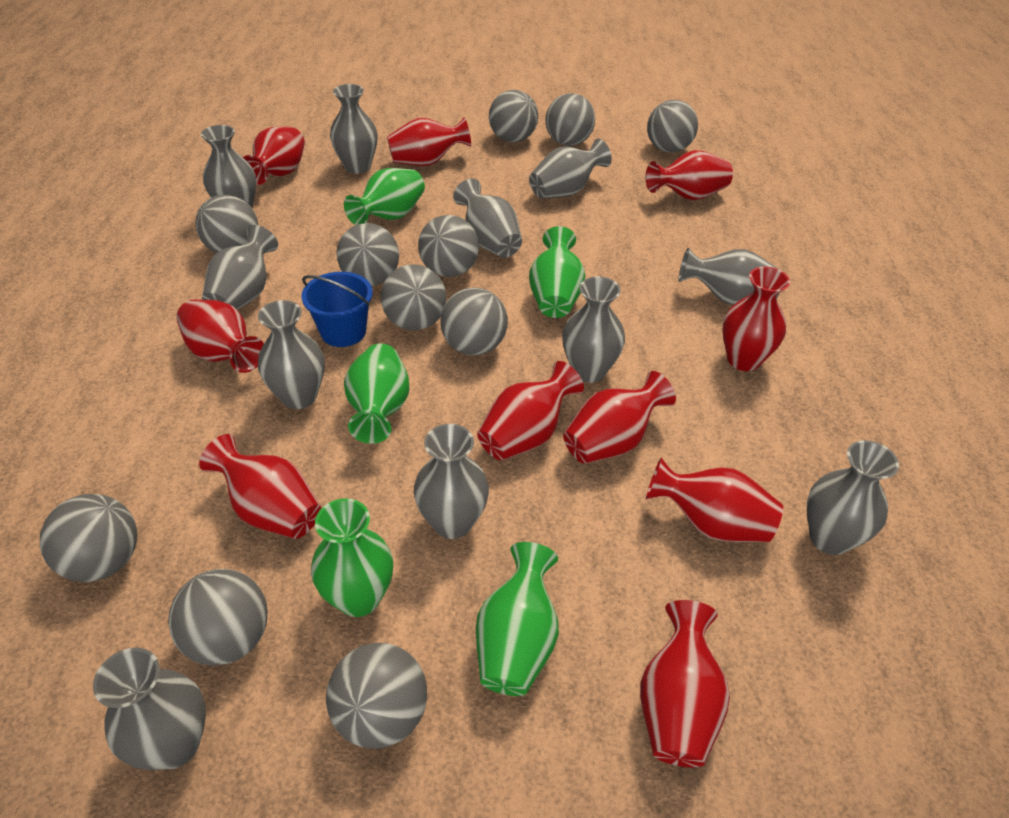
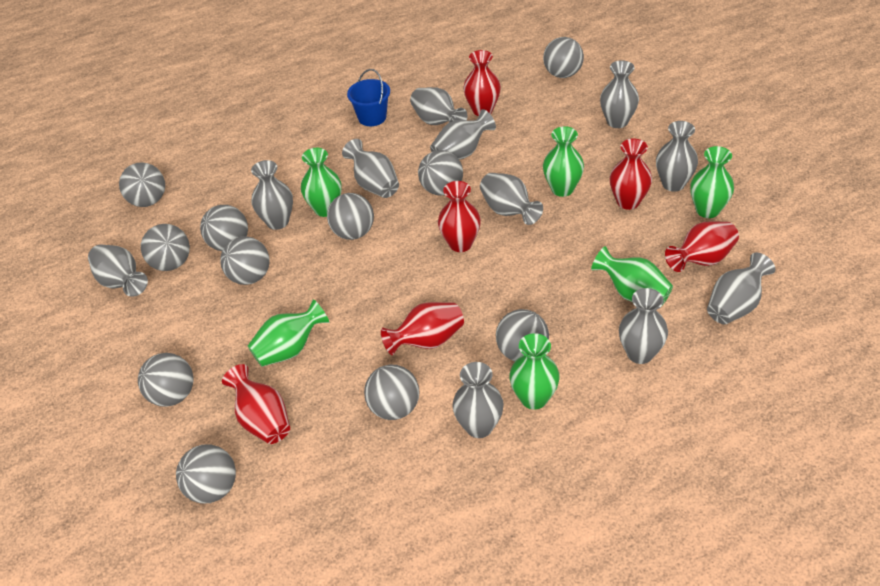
green vase: 5 -> 6
red vase: 10 -> 6

